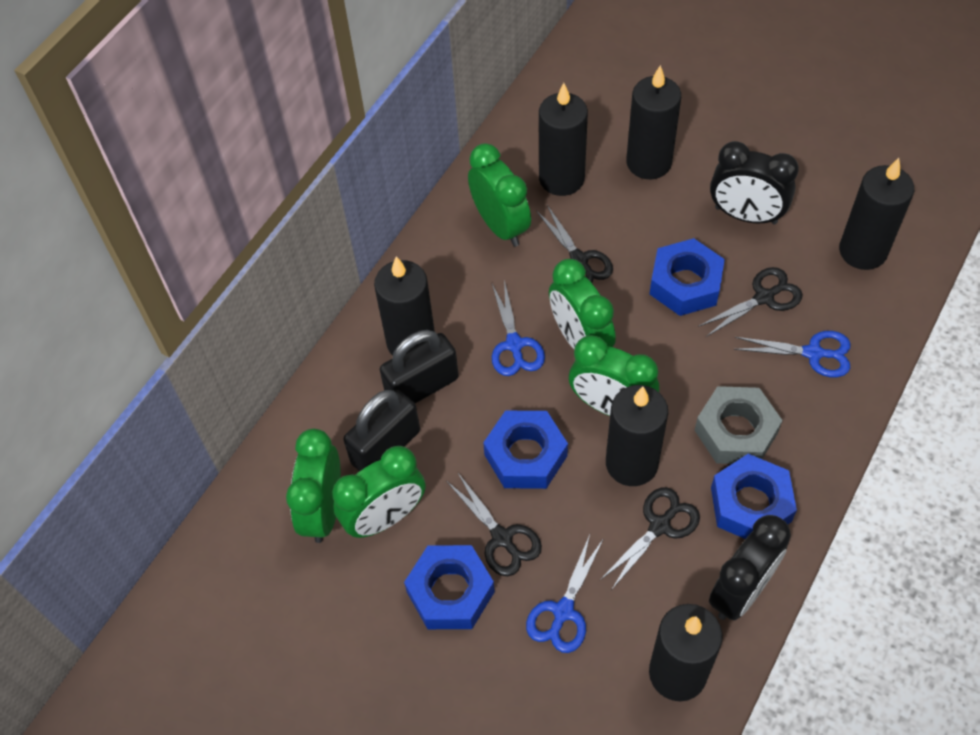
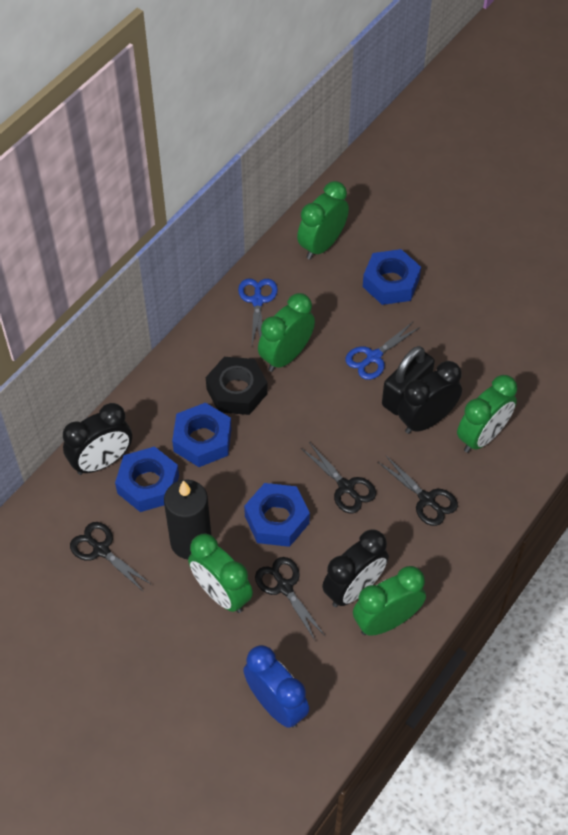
black candle: 6 -> 1
black clock: 2 -> 3
black nut: 0 -> 1
black padlock: 2 -> 1
blue clock: 0 -> 1
blue scissors: 3 -> 2
grey nut: 1 -> 0

